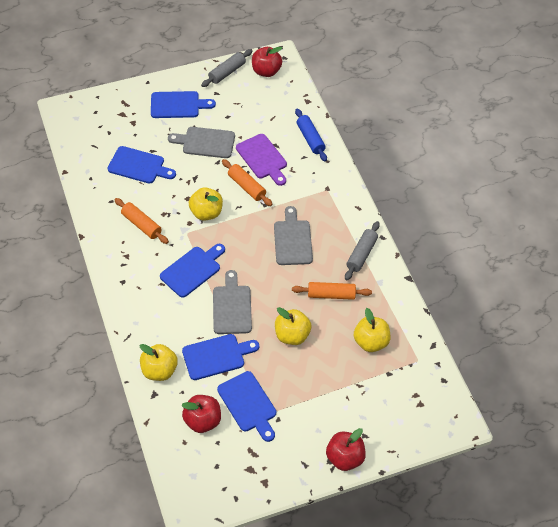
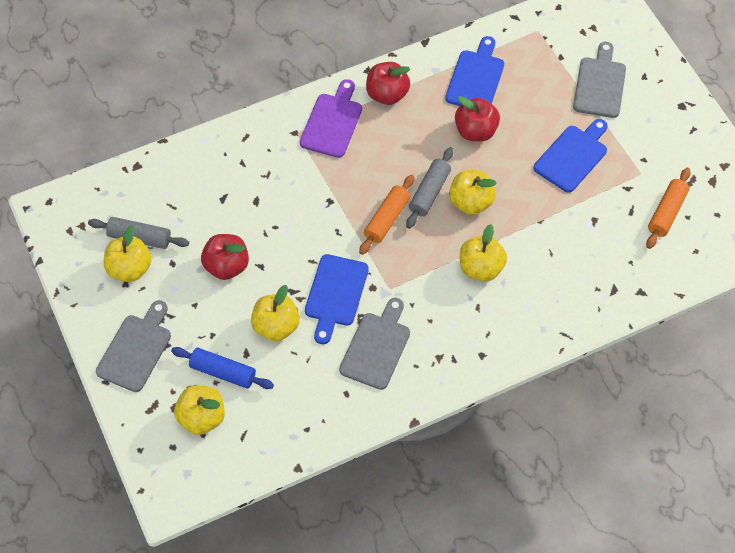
blue cutting board: 5 -> 3
orange rolling pin: 3 -> 2
yellow apple: 4 -> 5

